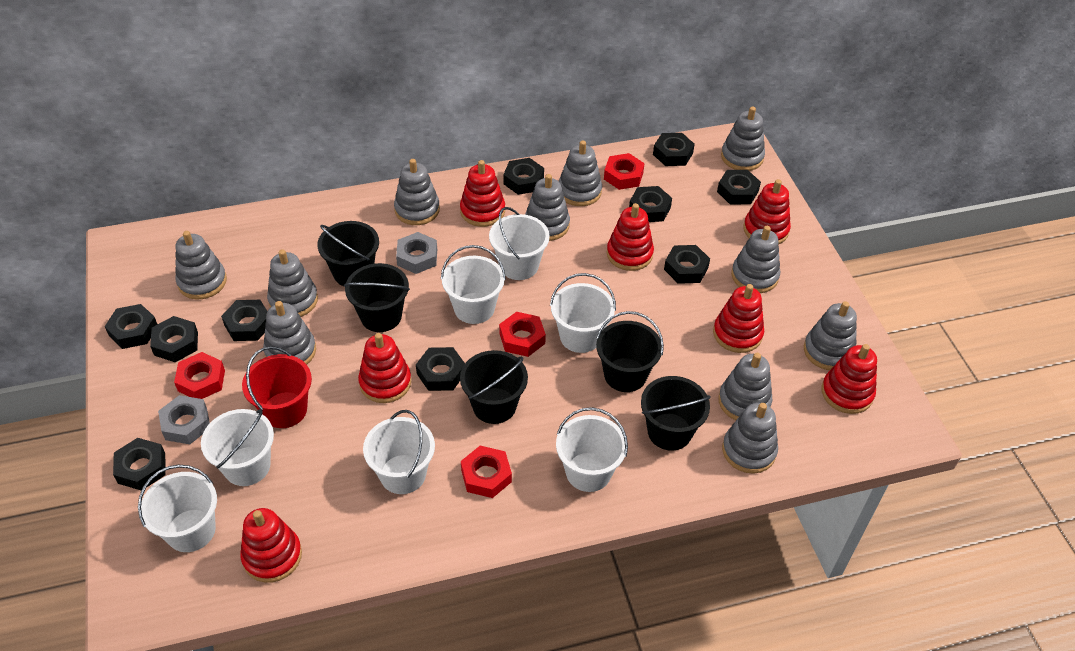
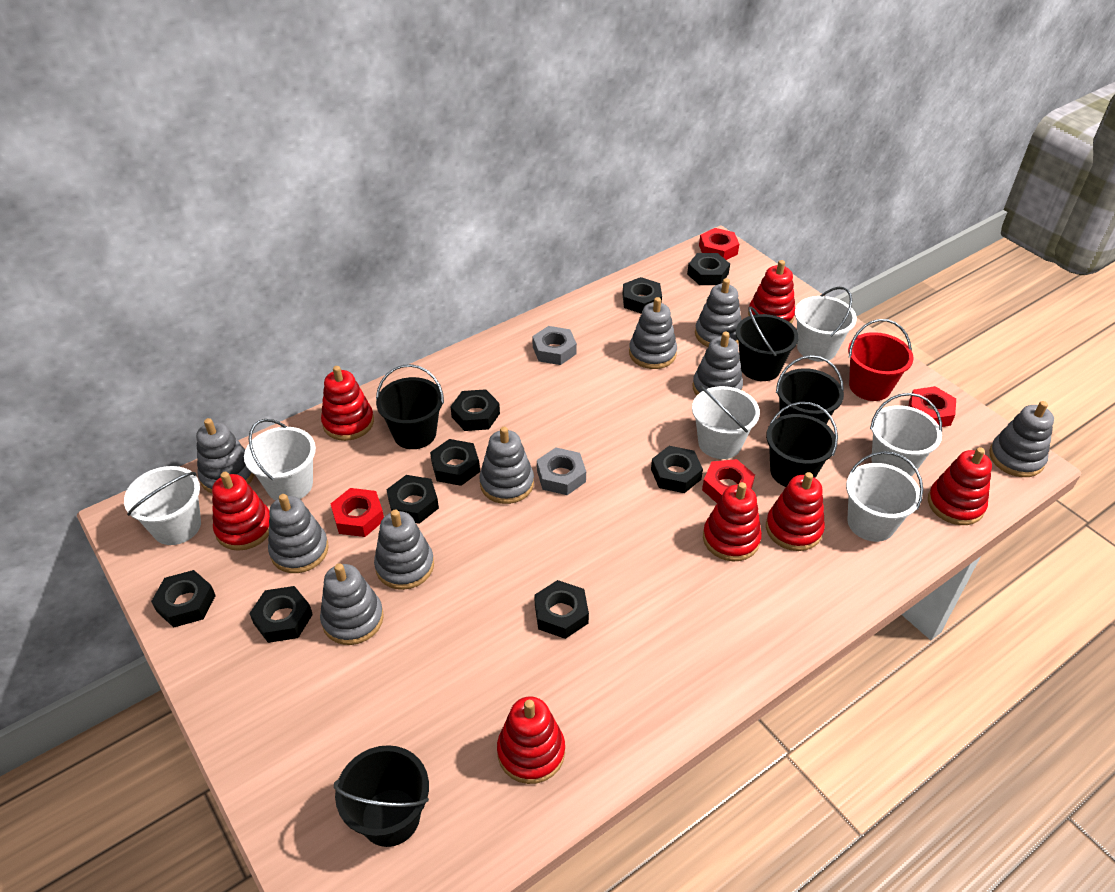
black nut: 10 -> 9
grey stacking toy: 11 -> 9
white bucket: 7 -> 6

